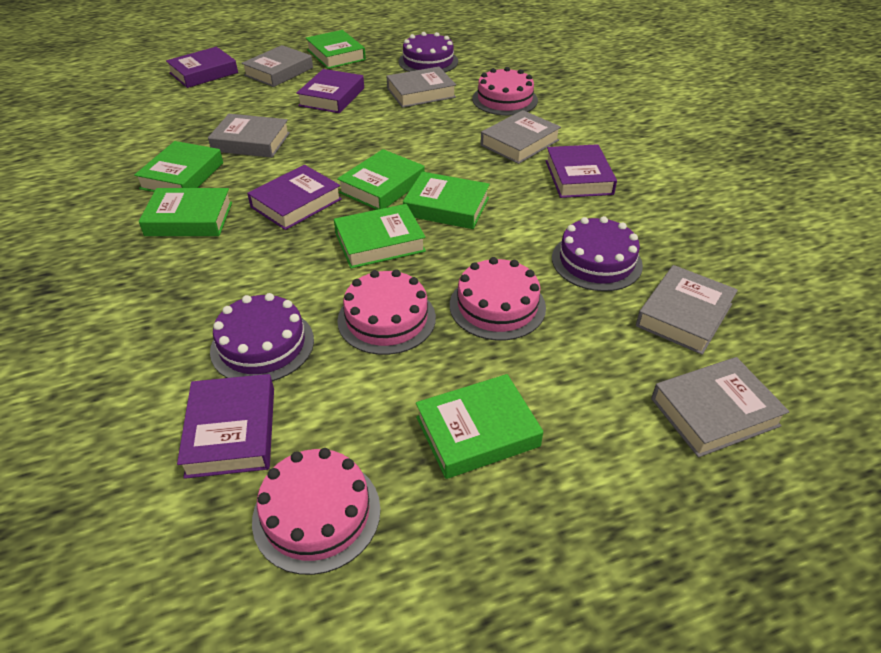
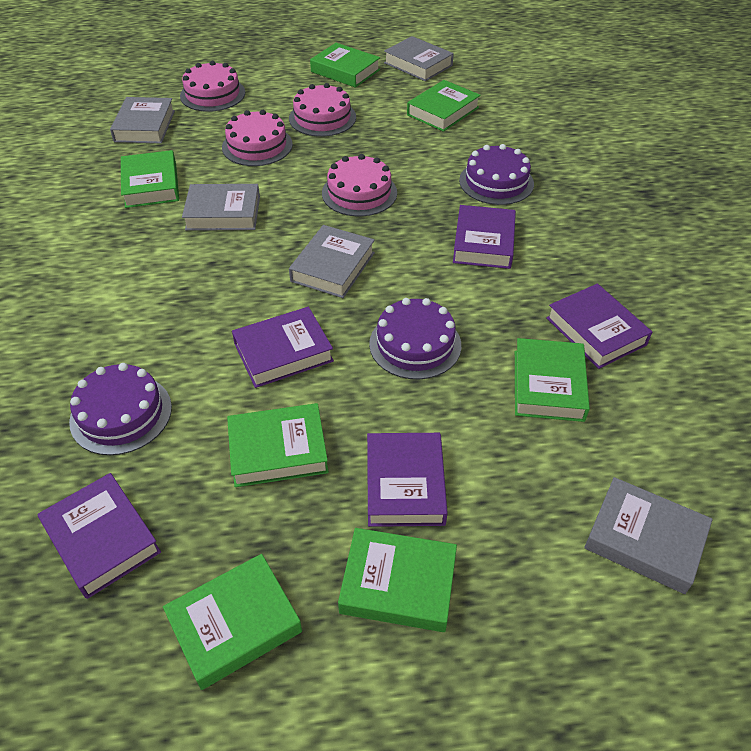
grey book: 6 -> 5

